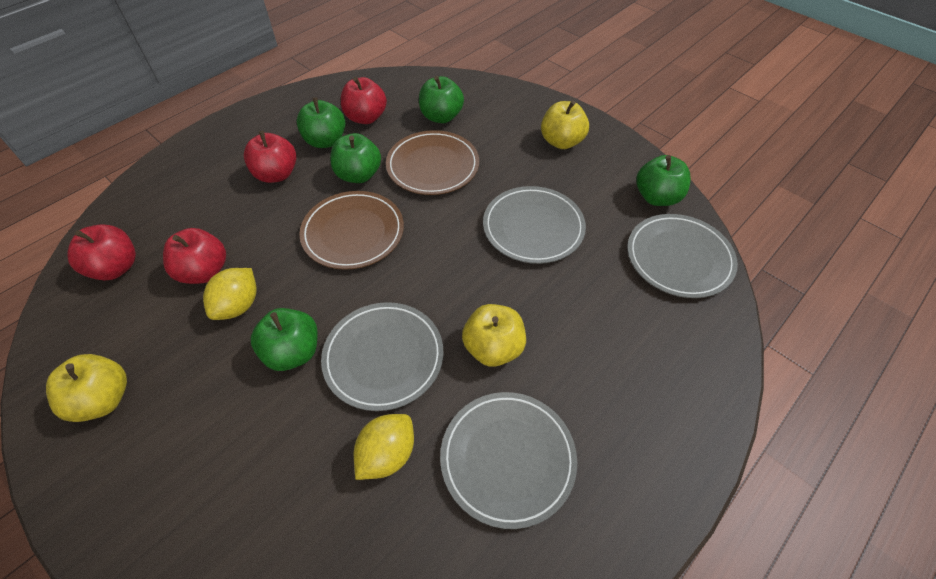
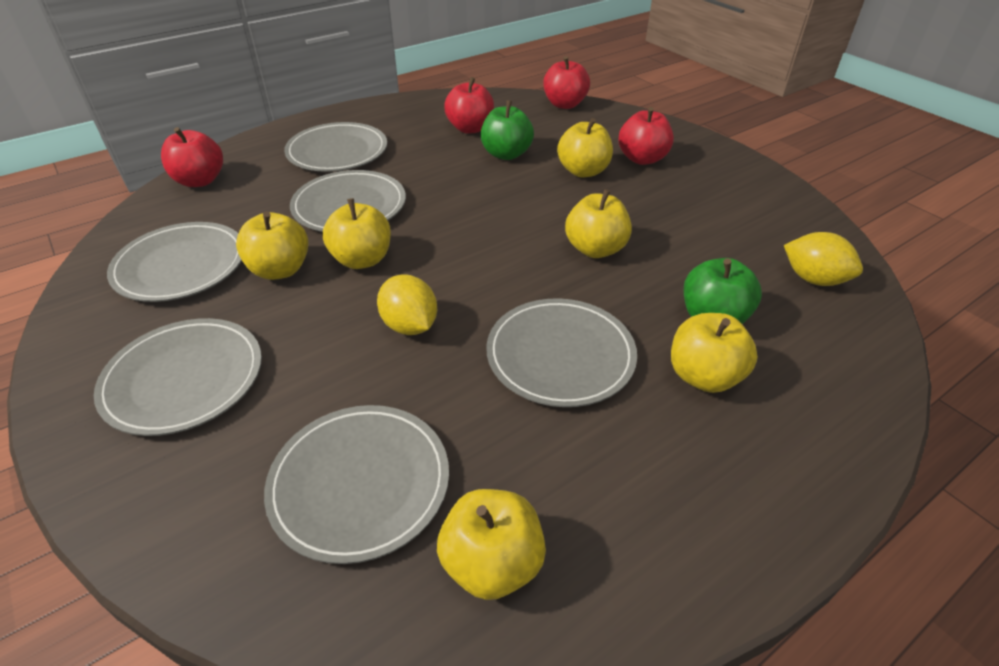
brown plate: 2 -> 0
green apple: 5 -> 2
grey plate: 4 -> 6
yellow apple: 3 -> 6

